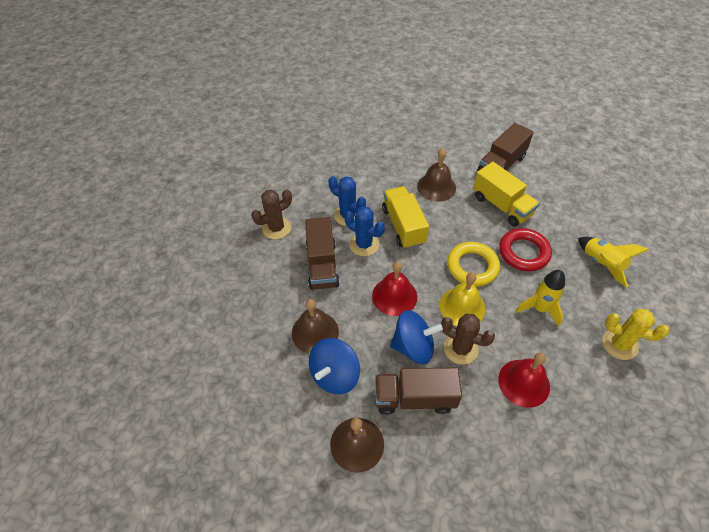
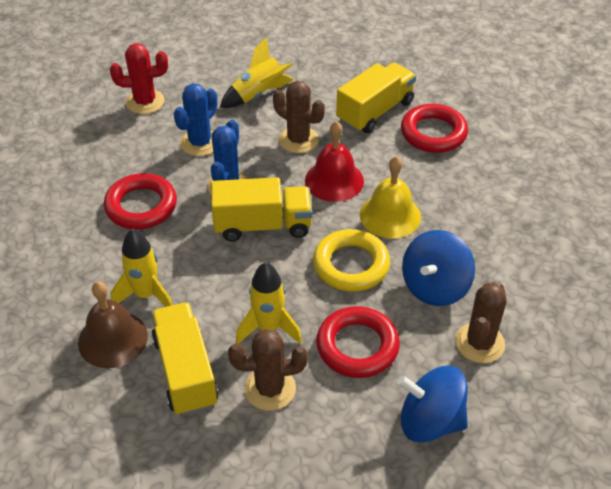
brown bell: 3 -> 1
brown cactus: 2 -> 3
brown truck: 3 -> 0
red bell: 2 -> 1
red cactus: 0 -> 1
red ring: 1 -> 3
yellow cactus: 1 -> 0
yellow rocket: 2 -> 3
yellow truck: 2 -> 3

